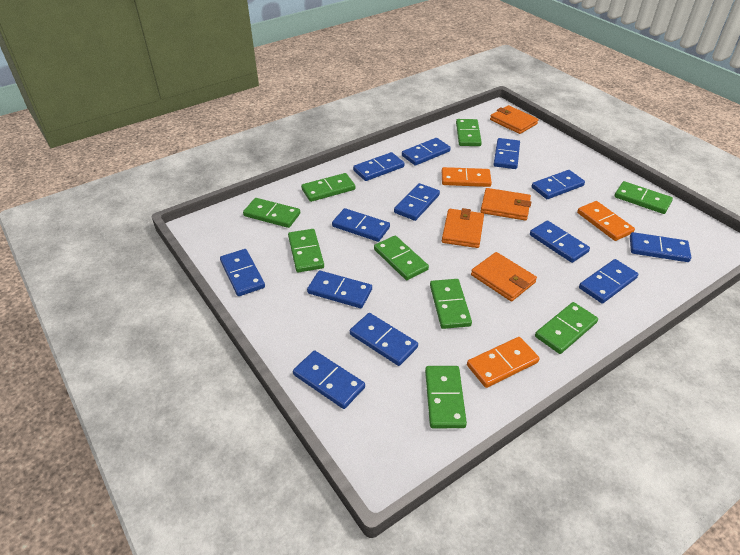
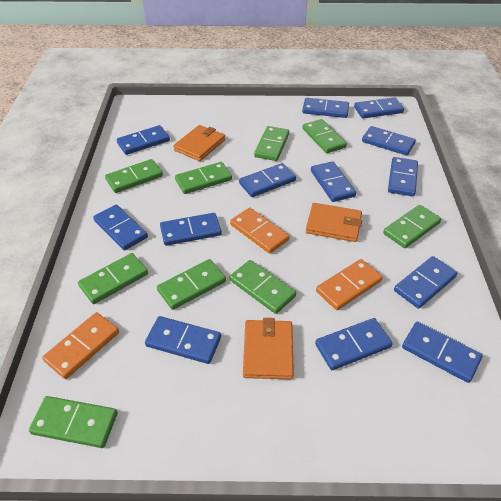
orange wallet: 4 -> 3

